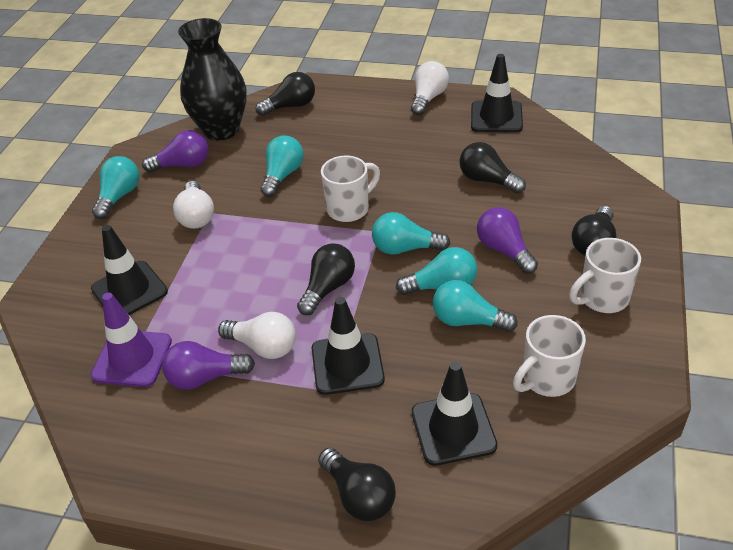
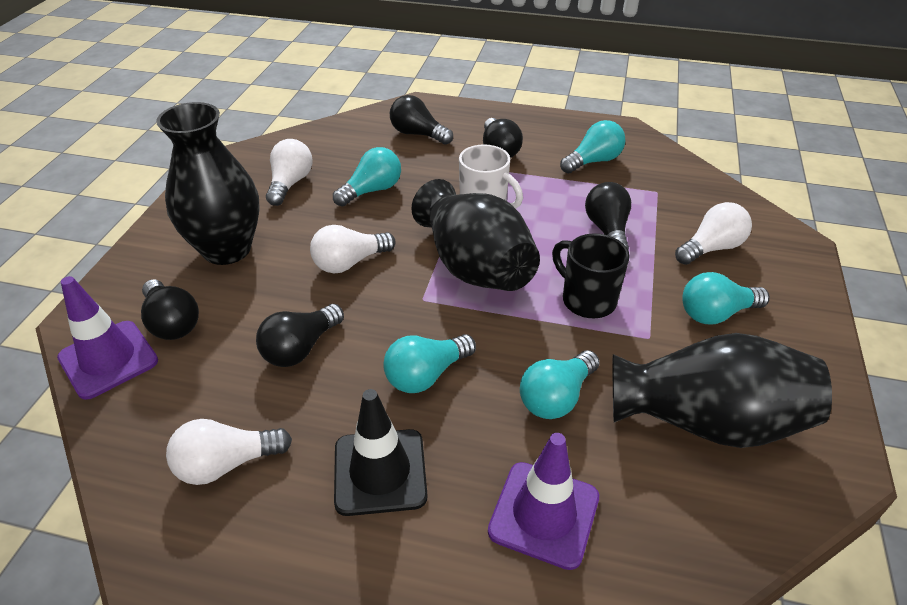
black mug: 0 -> 1
black traffic cone: 4 -> 1
black vase: 1 -> 3
purple light bulb: 3 -> 0
purple traffic cone: 1 -> 2
white light bulb: 3 -> 4
white mug: 3 -> 1

